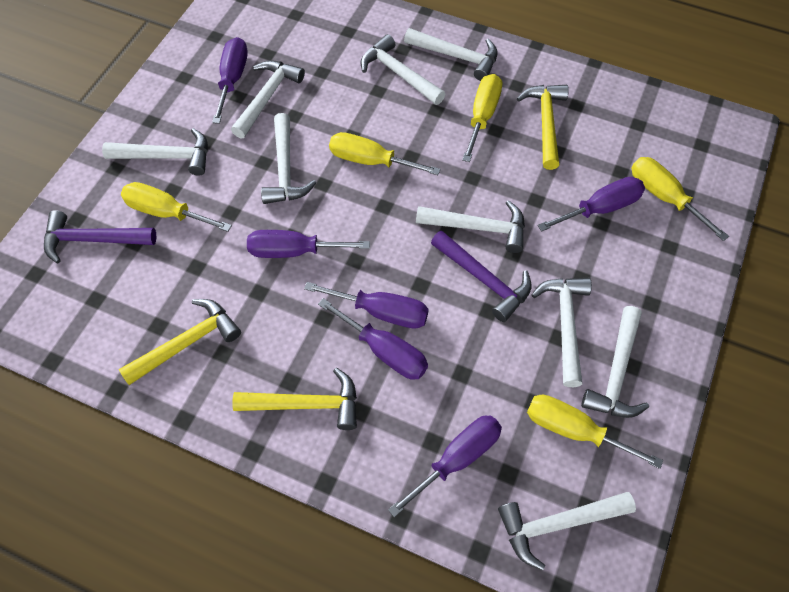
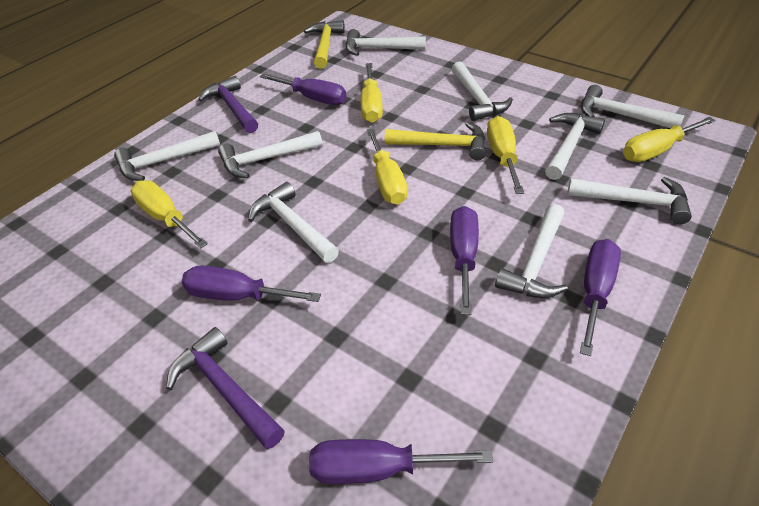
purple screwdriver: 6 -> 5
yellow hammer: 3 -> 2

